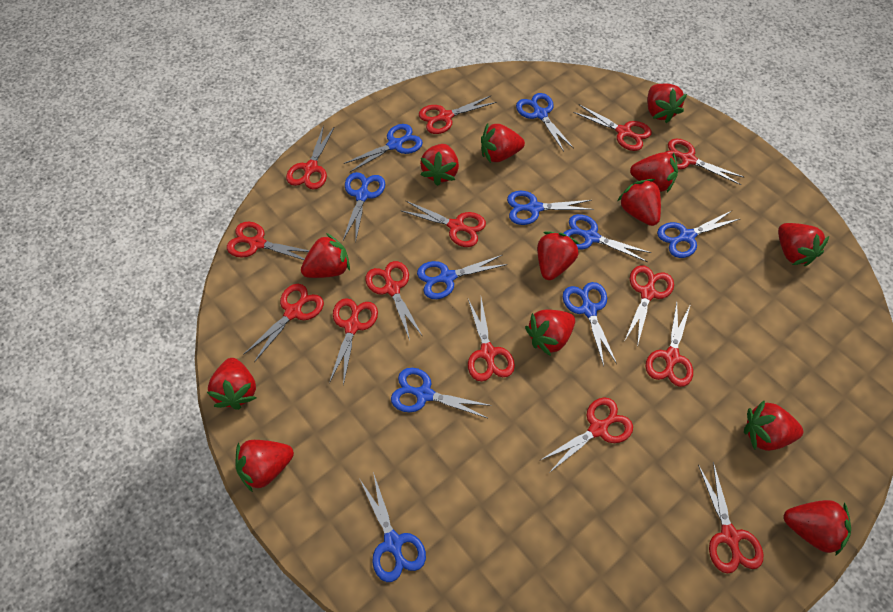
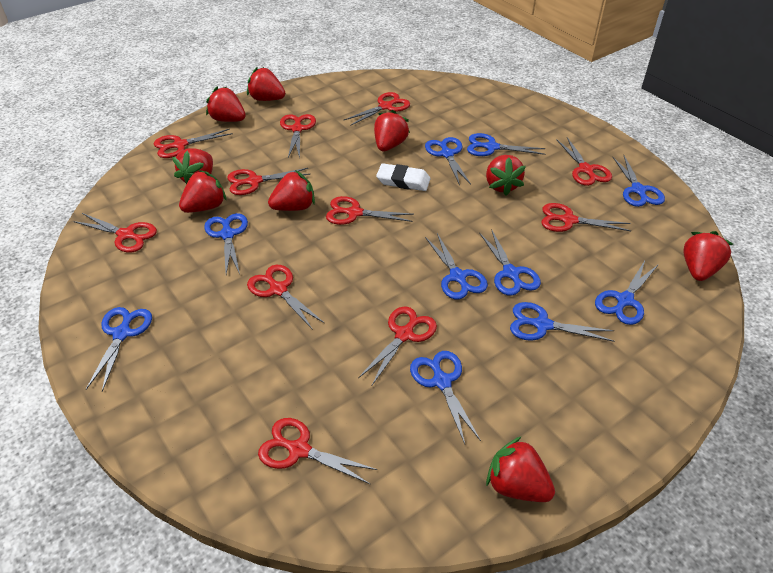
red scissors: 14 -> 11
red strawberry: 13 -> 9
white eraser: 0 -> 1

